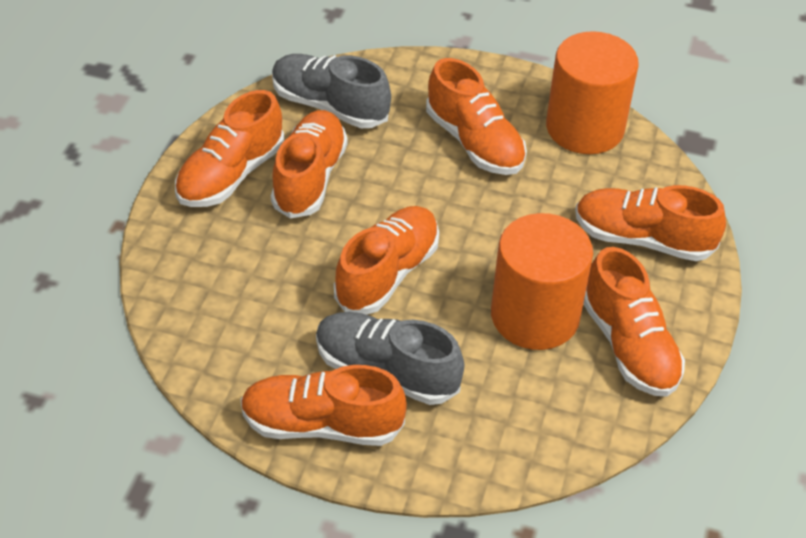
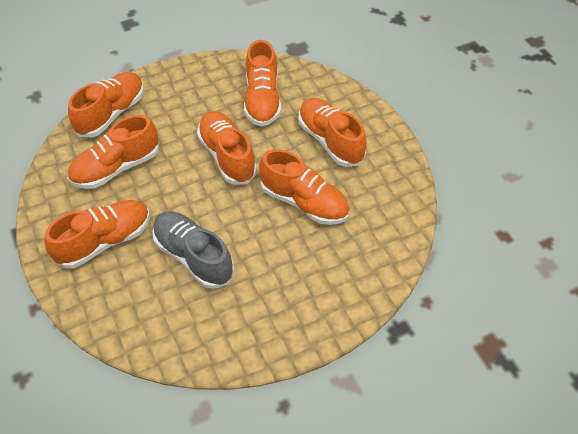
grey shoe: 2 -> 1
orange cylinder: 2 -> 0

